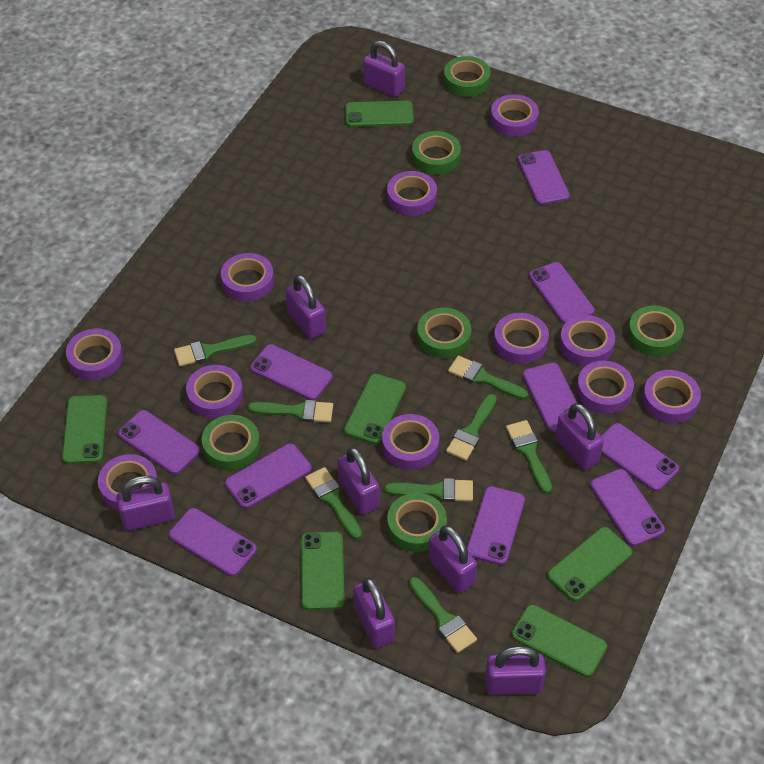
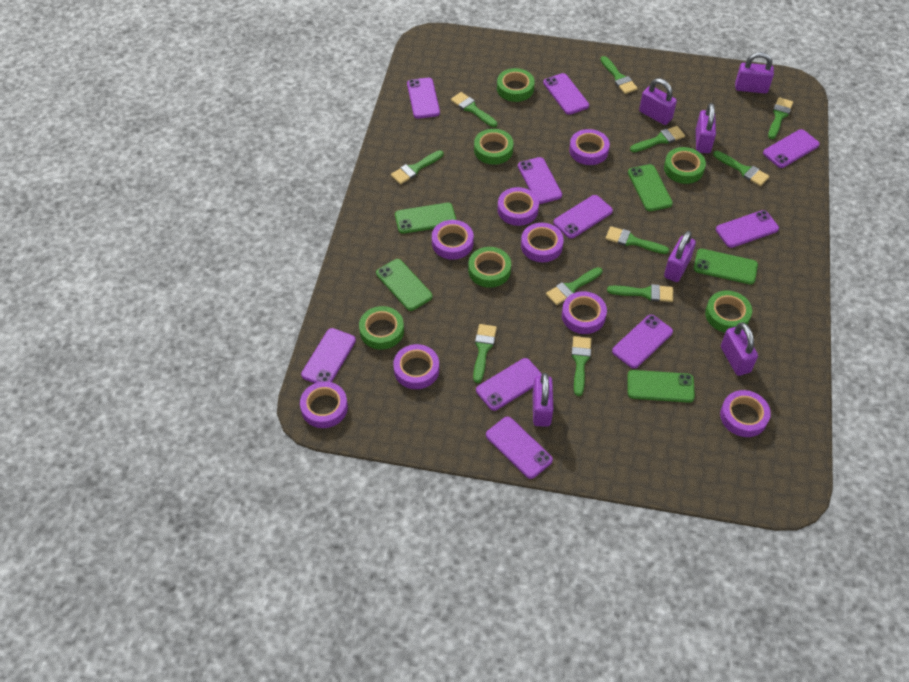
green brush: 8 -> 11
green phone: 6 -> 5
purple padlock: 8 -> 6
purple tape: 11 -> 8

